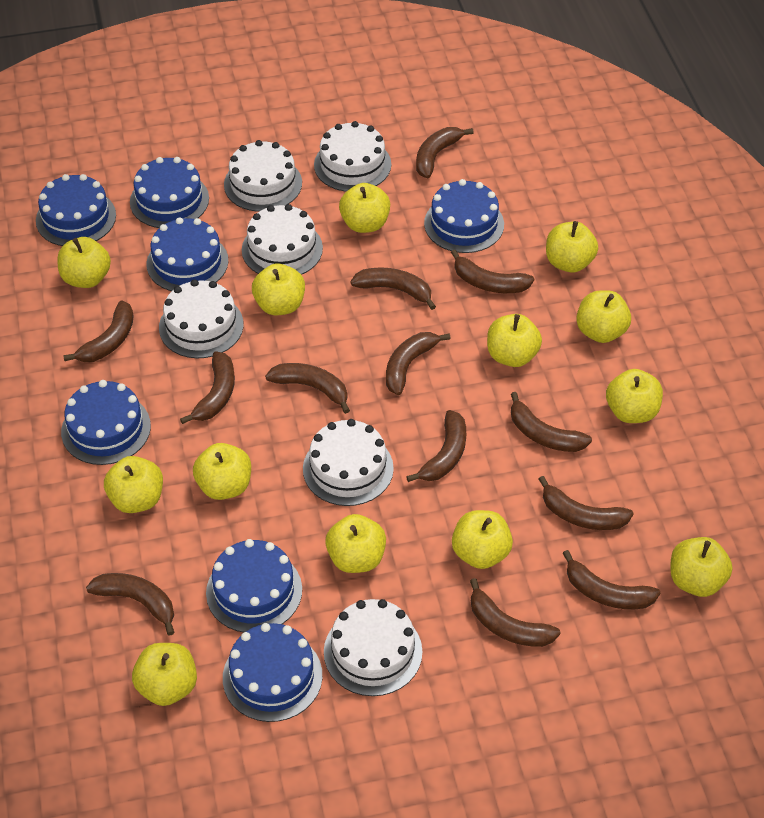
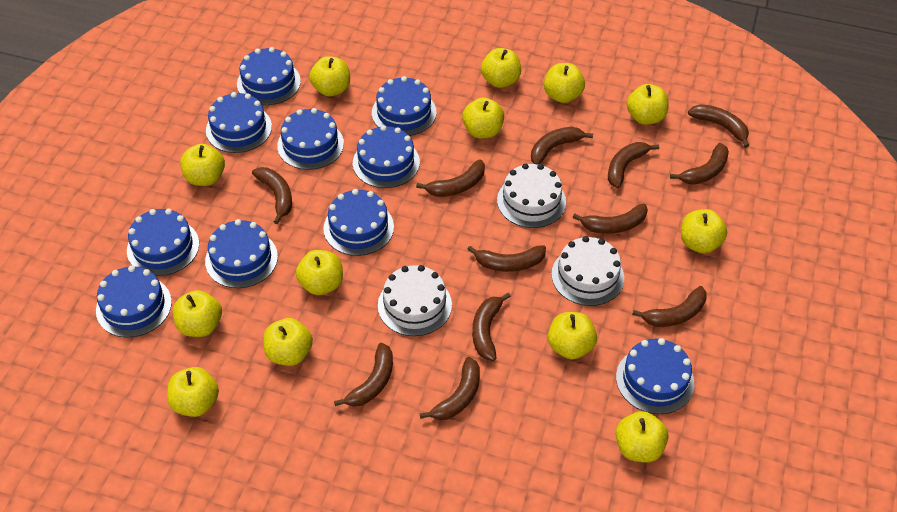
blue cake: 7 -> 10
brown banana: 13 -> 12
white cake: 6 -> 3

